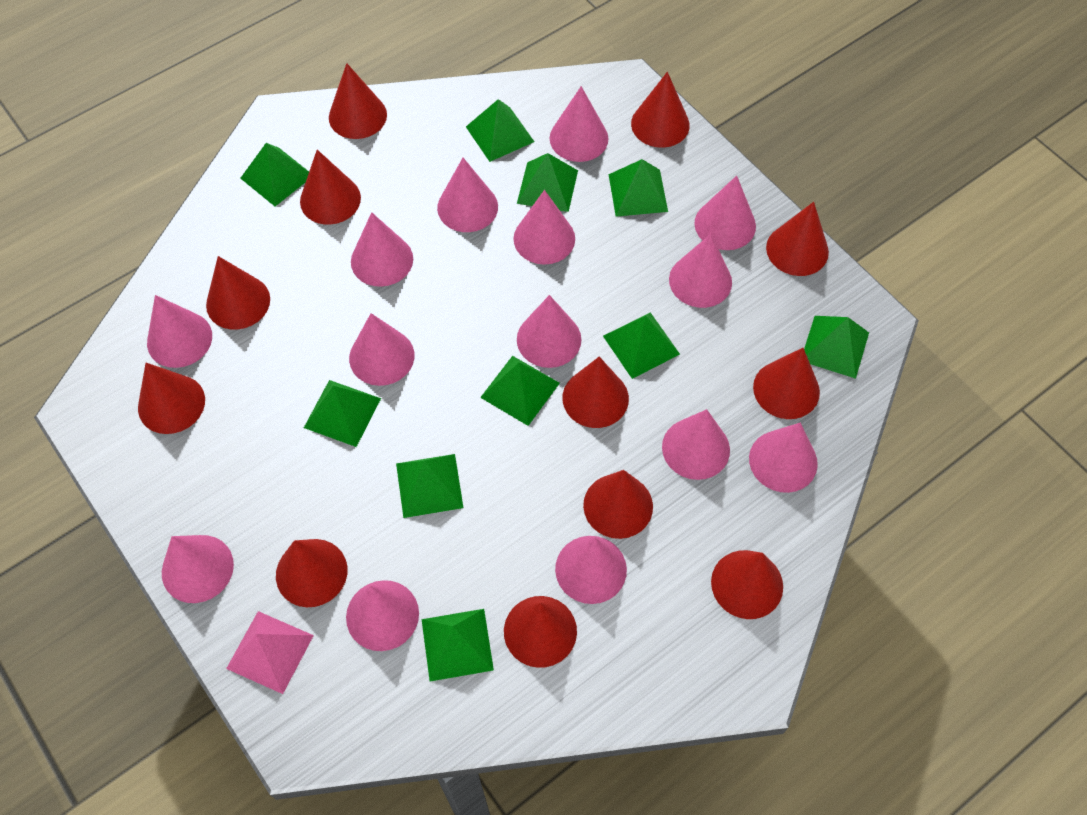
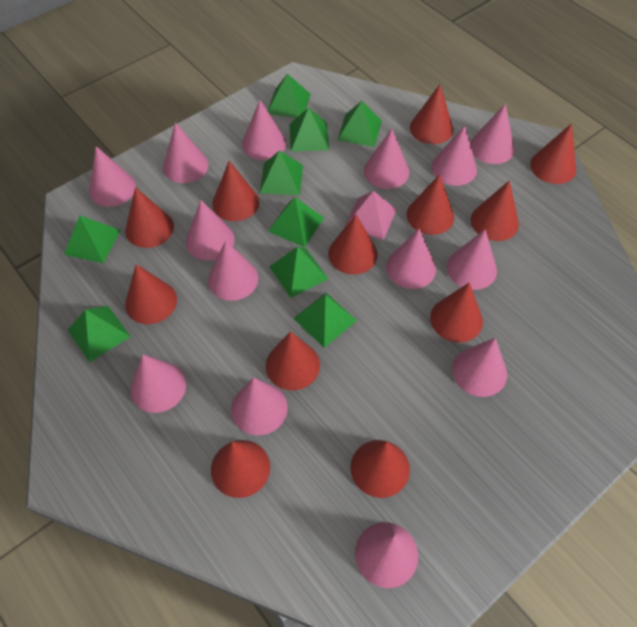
green pyramid: 10 -> 9

